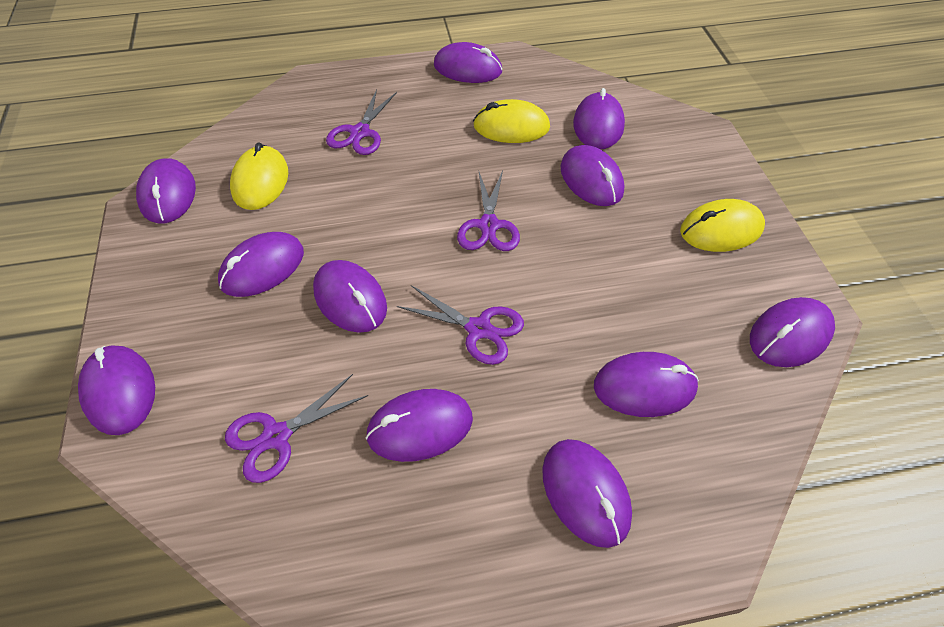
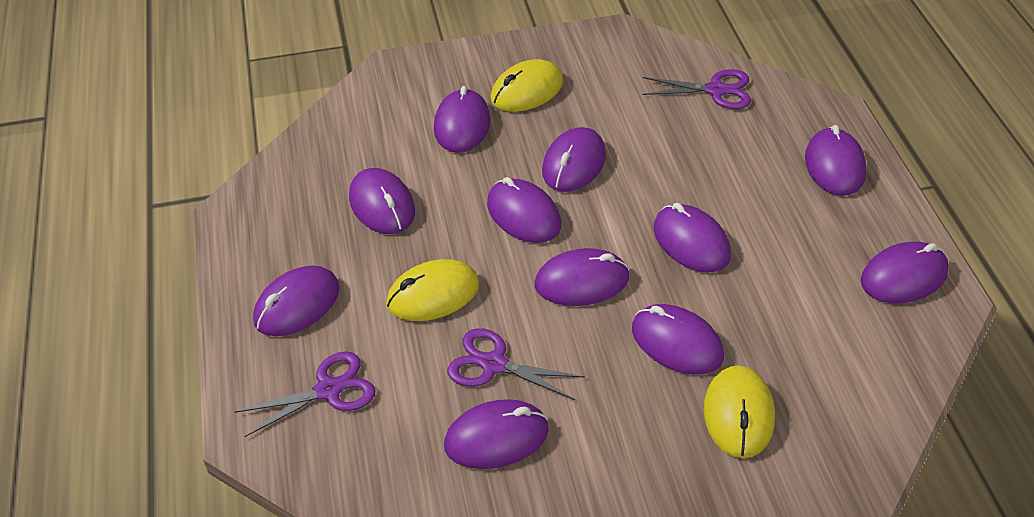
purple scissors: 4 -> 3

